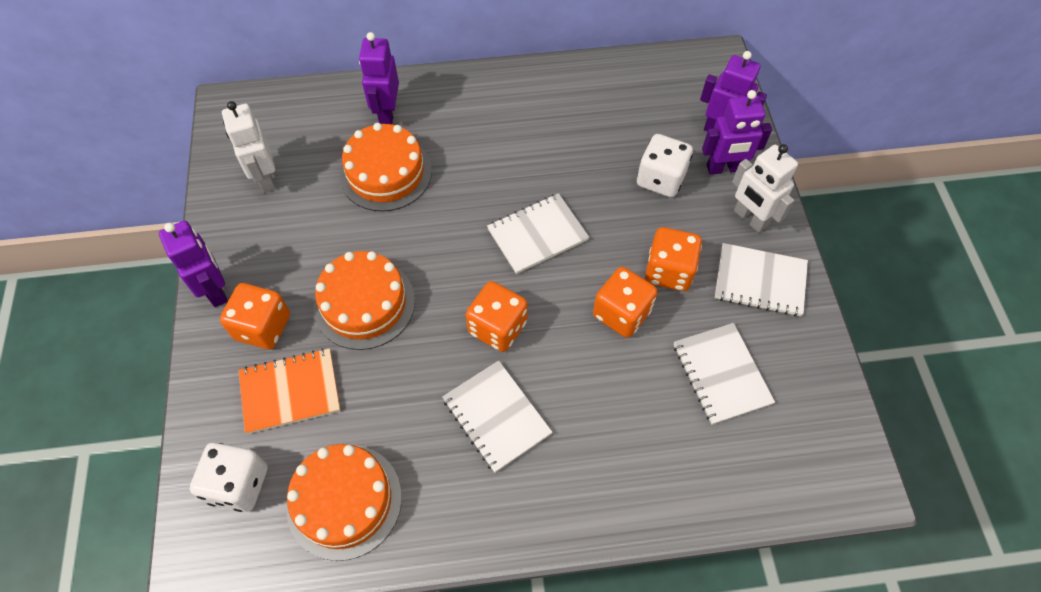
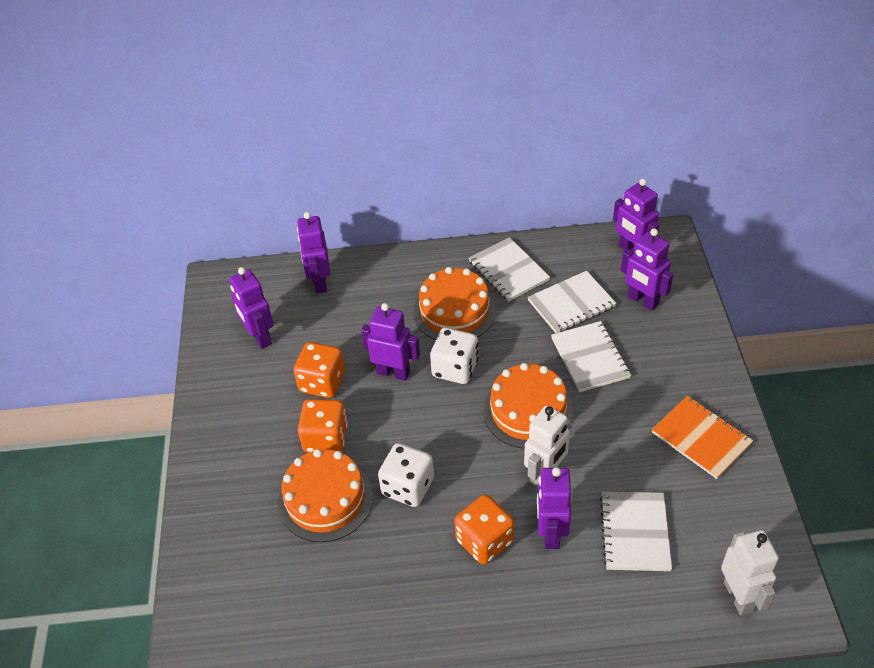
orange dice: 4 -> 3
purple robot: 4 -> 6

